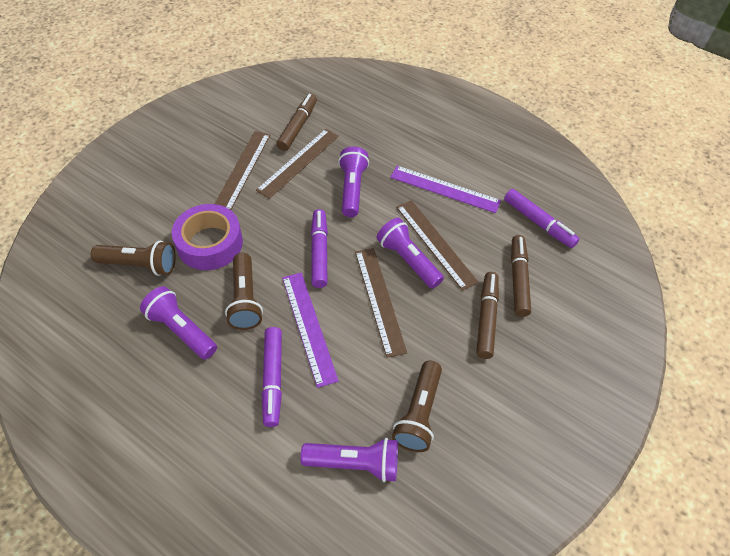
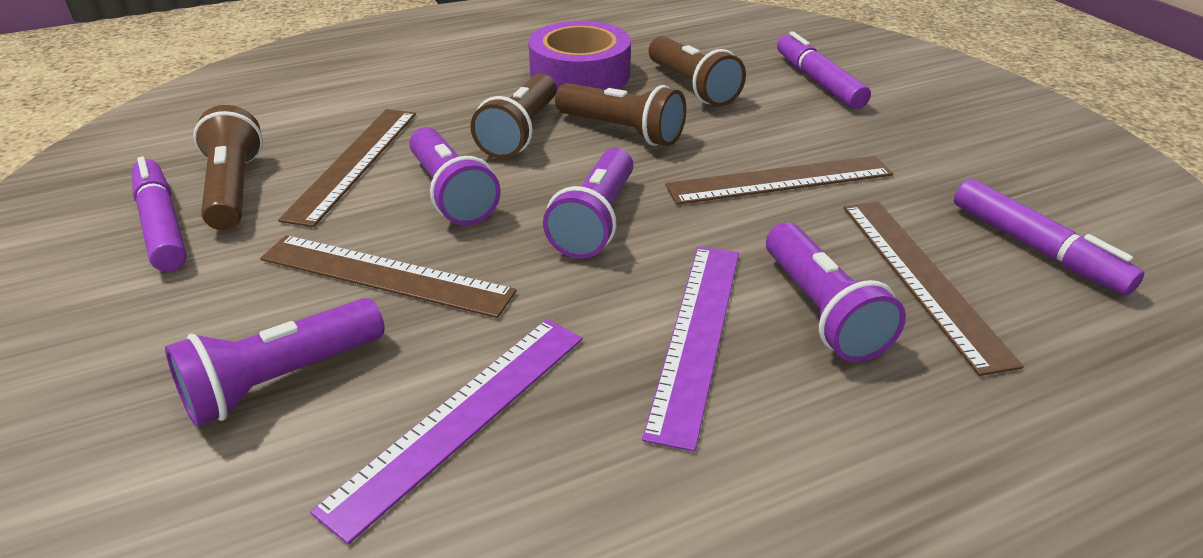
brown flashlight: 3 -> 4
brown marker: 3 -> 0

